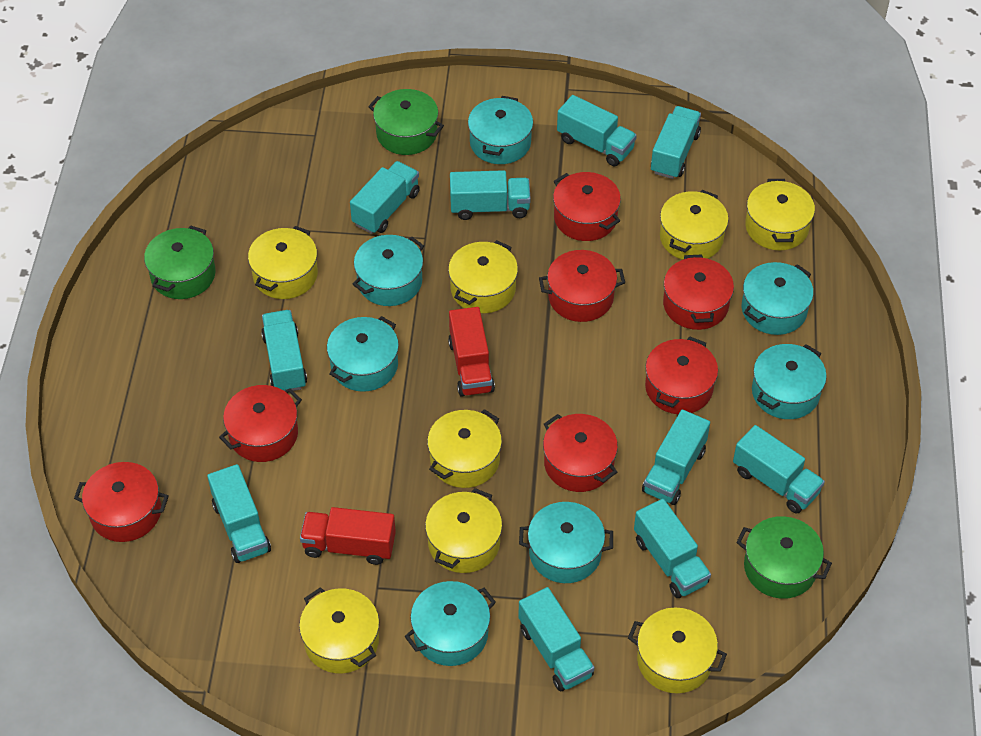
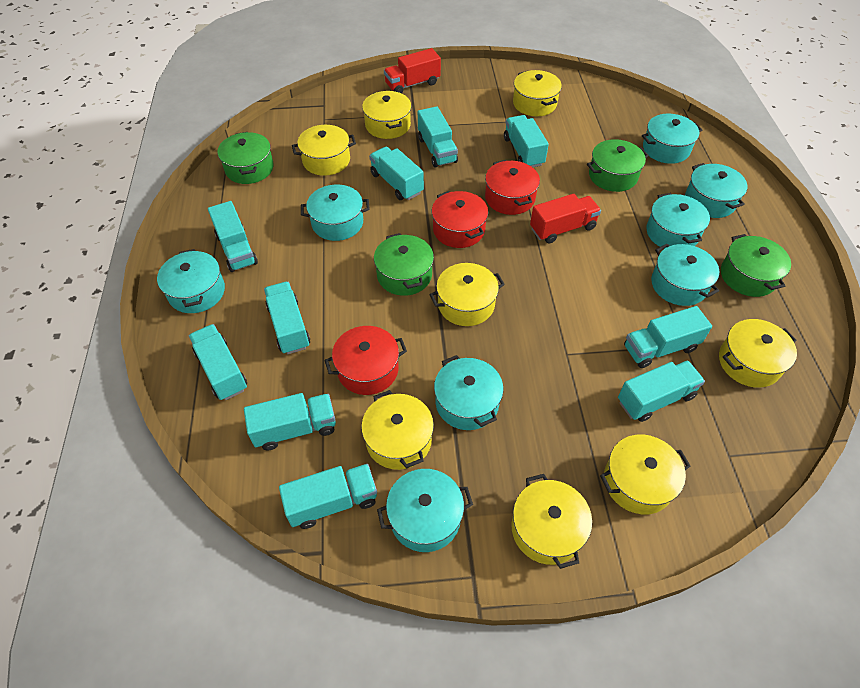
green pot: 3 -> 4
red pot: 7 -> 3
turquoise pot: 7 -> 8

